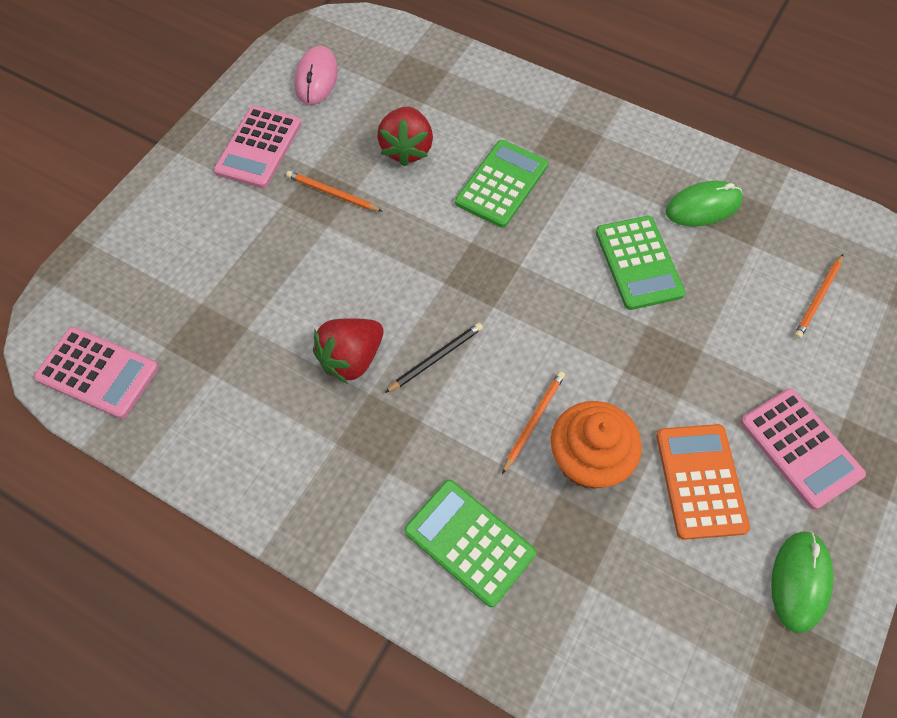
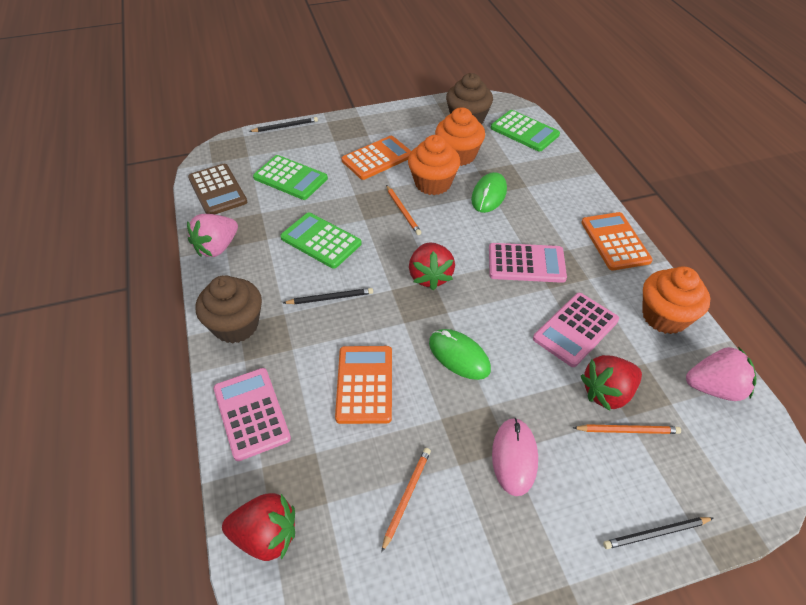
black pencil: 1 -> 3
brown calculator: 0 -> 1
brown cupcake: 0 -> 2
orange calculator: 1 -> 3
orange cupcake: 1 -> 3
pink strawberry: 0 -> 2
red strawberry: 2 -> 3

